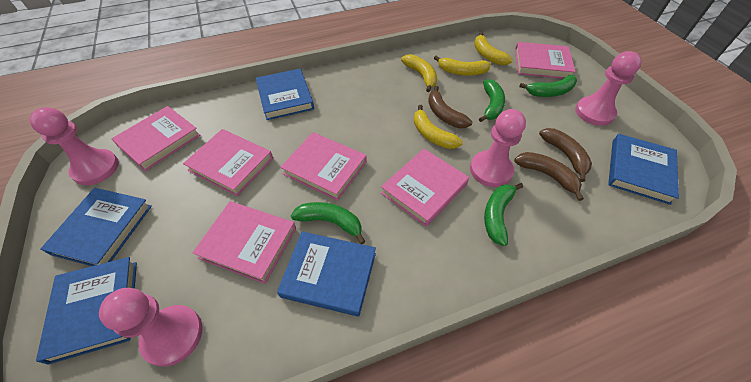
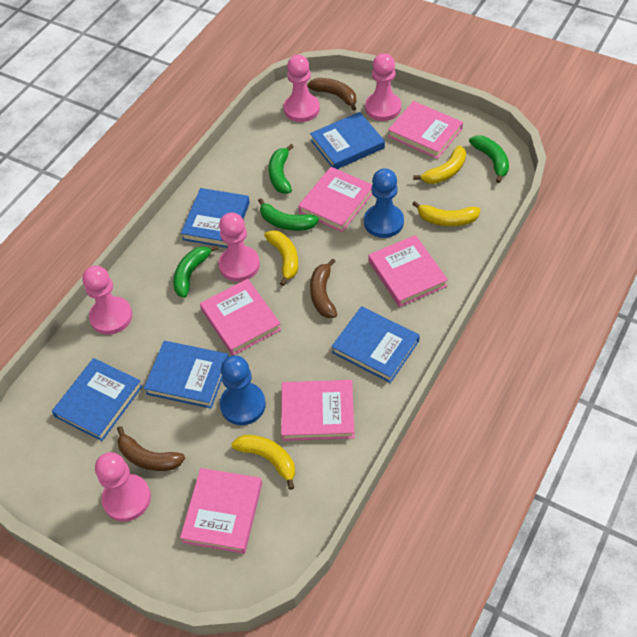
blue pawn: 0 -> 2
pink pawn: 4 -> 5

